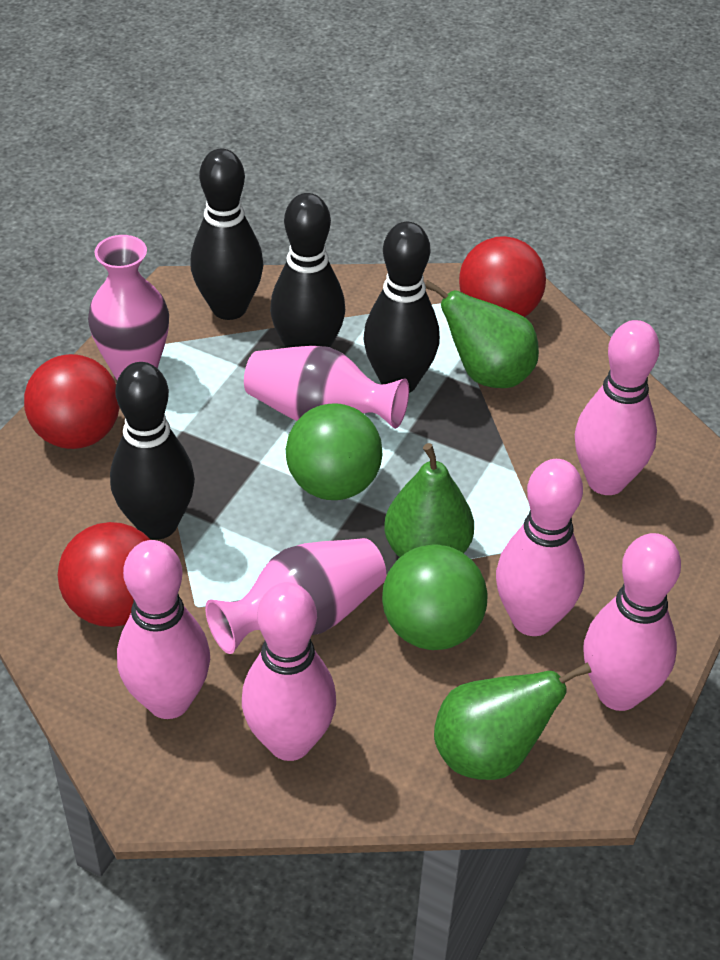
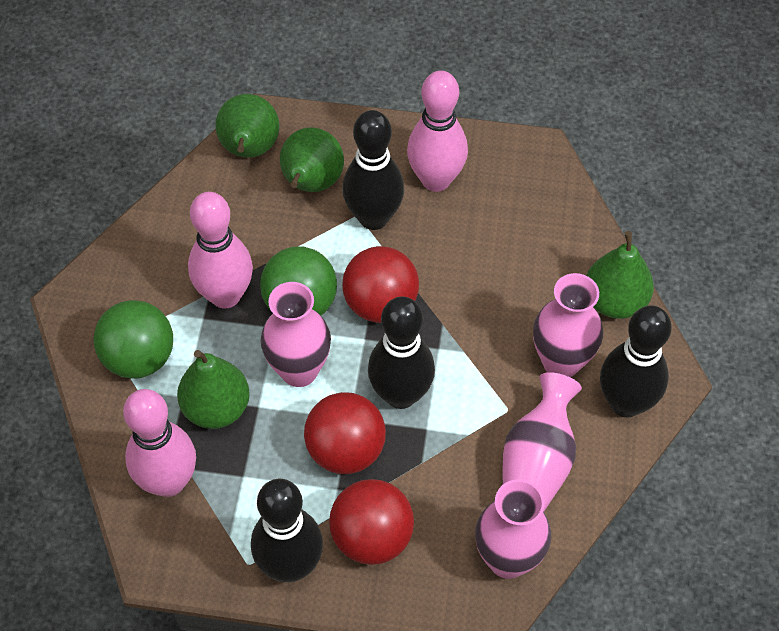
green pear: 3 -> 4
pink bowling pin: 5 -> 3
pink vase: 3 -> 4

